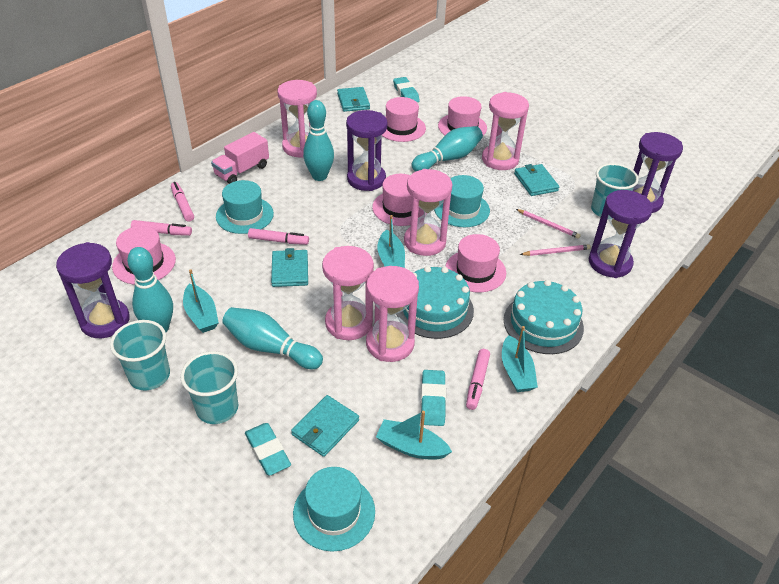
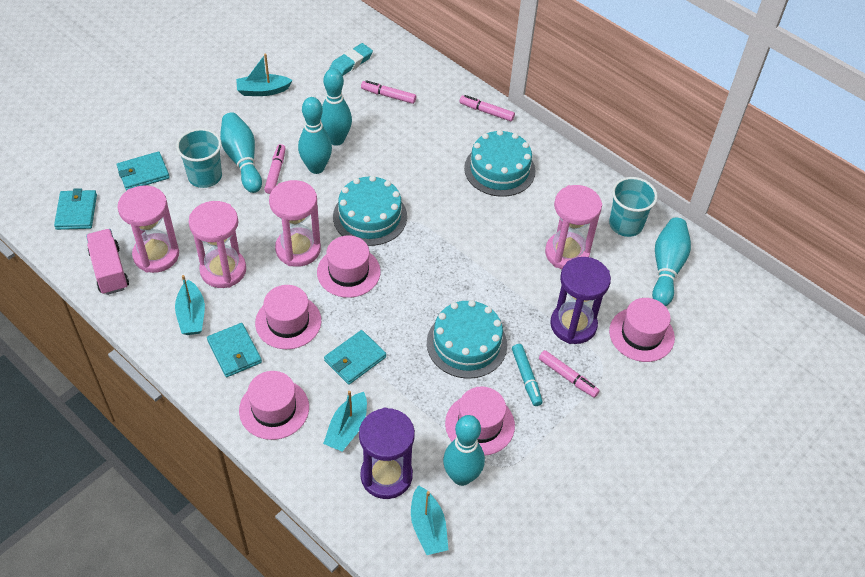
pink hourglass: 5 -> 4
pink pencil: 2 -> 0
purple hourglass: 4 -> 2
turquoise bowling pin: 4 -> 5
turquoise cake: 2 -> 3
turquoise cup: 3 -> 2
turquoise eraser: 3 -> 1
turquoise hat: 3 -> 0
turquoise marker: 0 -> 1

